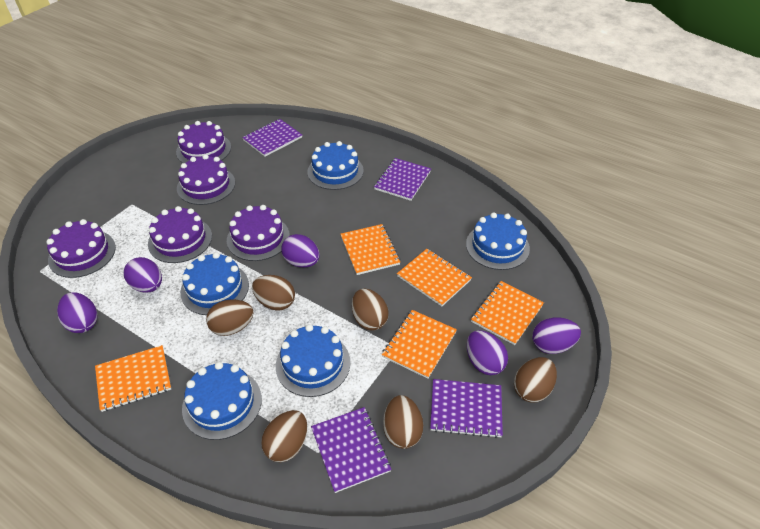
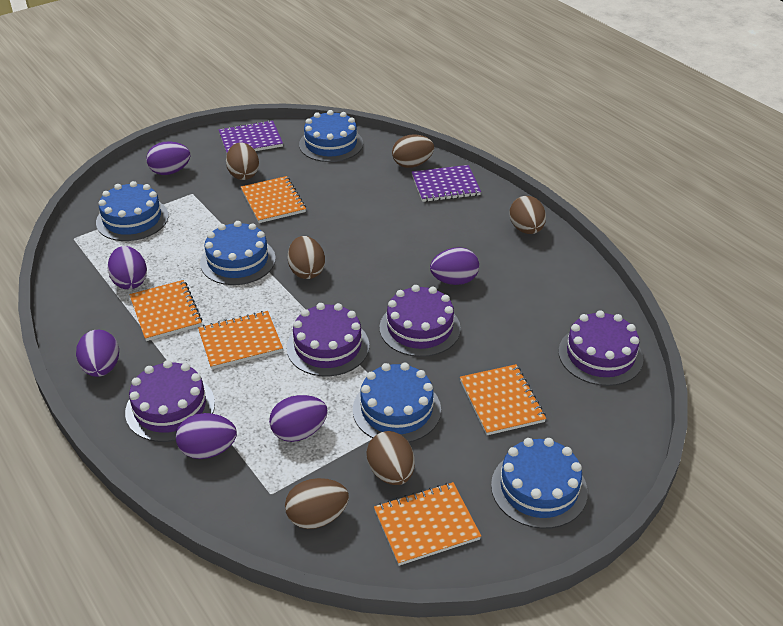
purple cake: 5 -> 4
purple egg: 5 -> 6
purple notebook: 4 -> 2

